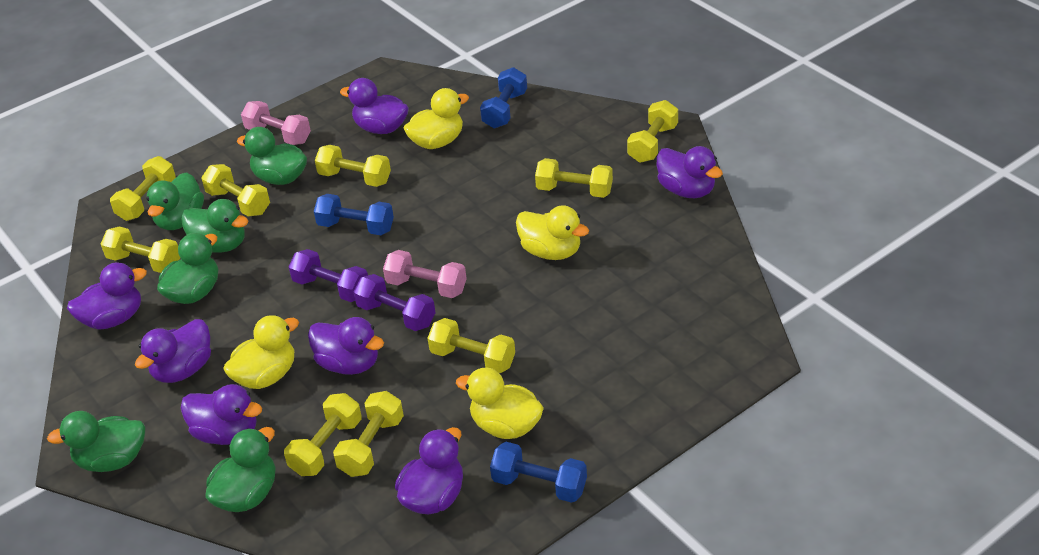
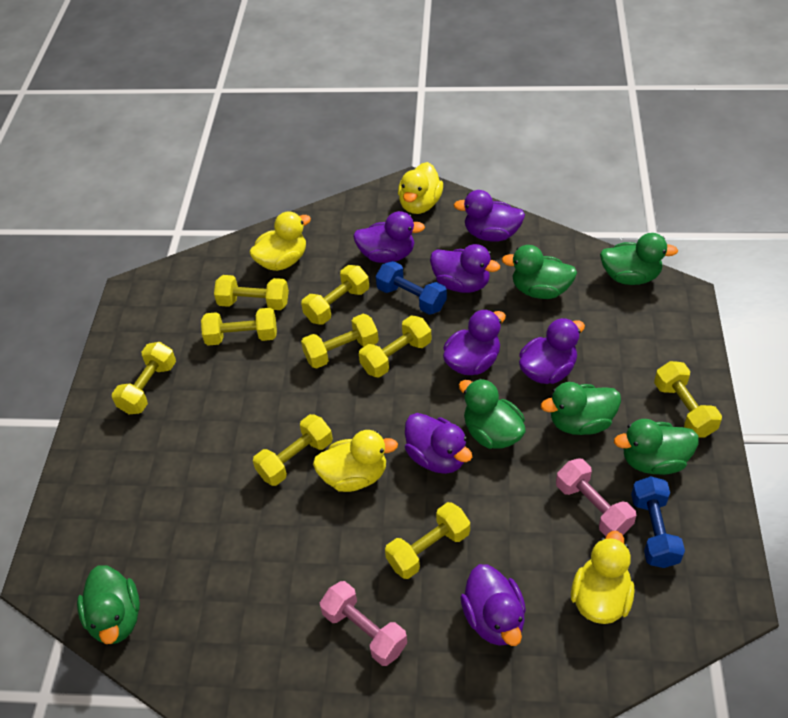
blue dumbbell: 3 -> 2
purple dumbbell: 2 -> 0

